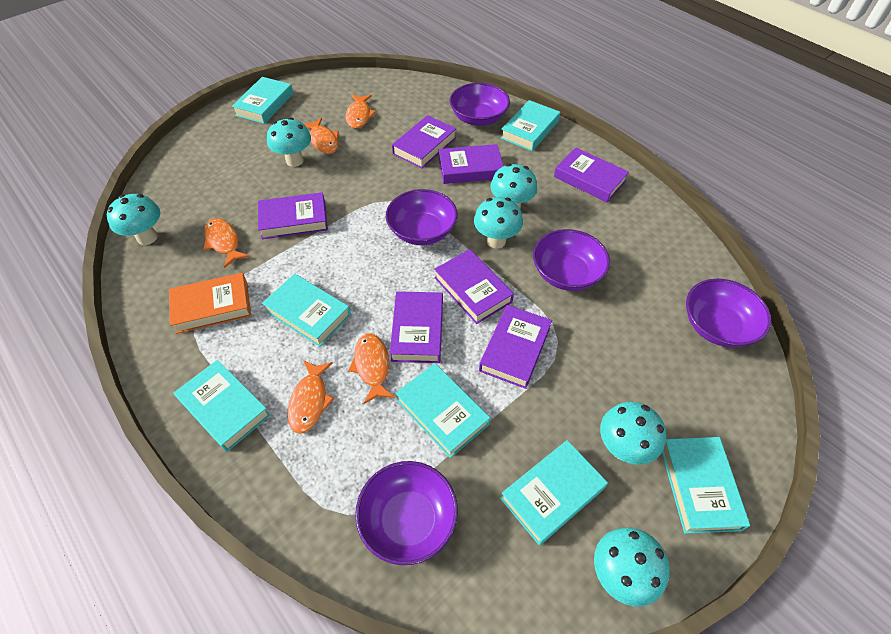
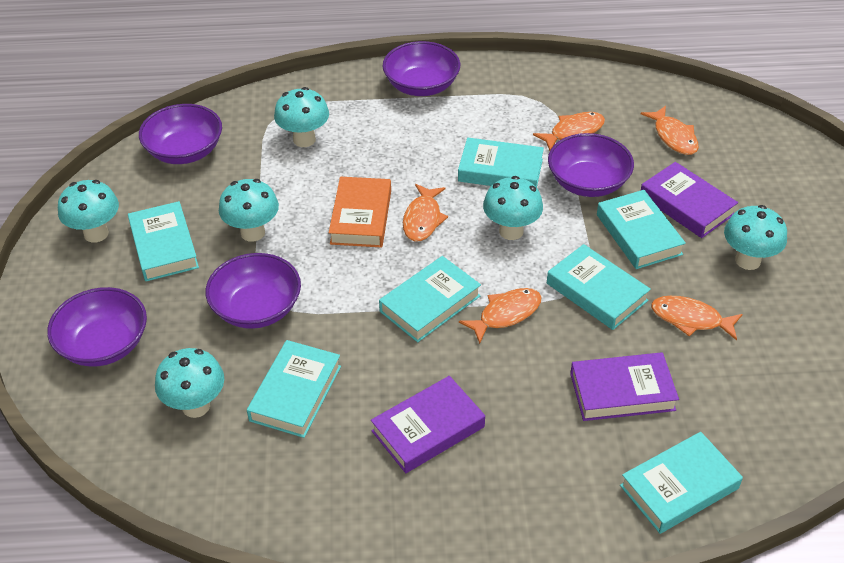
purple book: 7 -> 3

